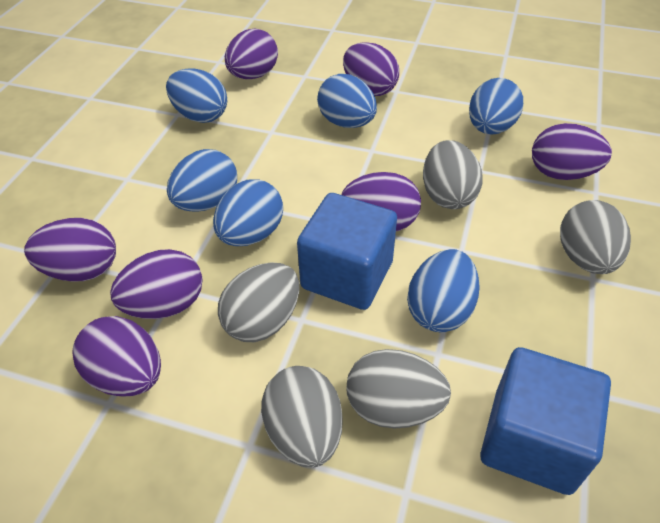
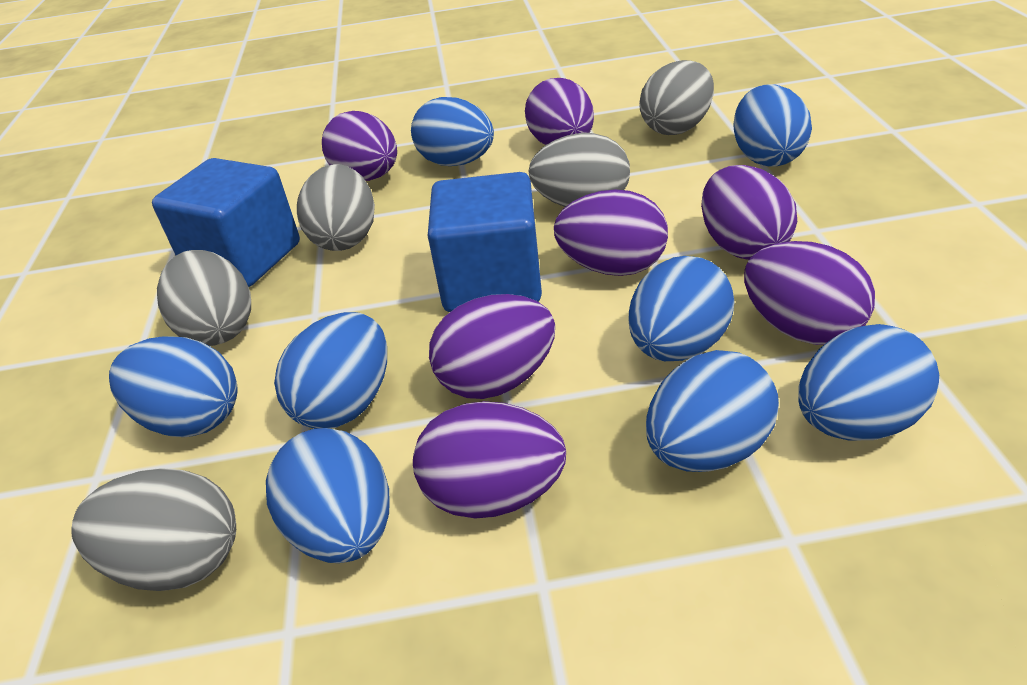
blue egg: 6 -> 8

